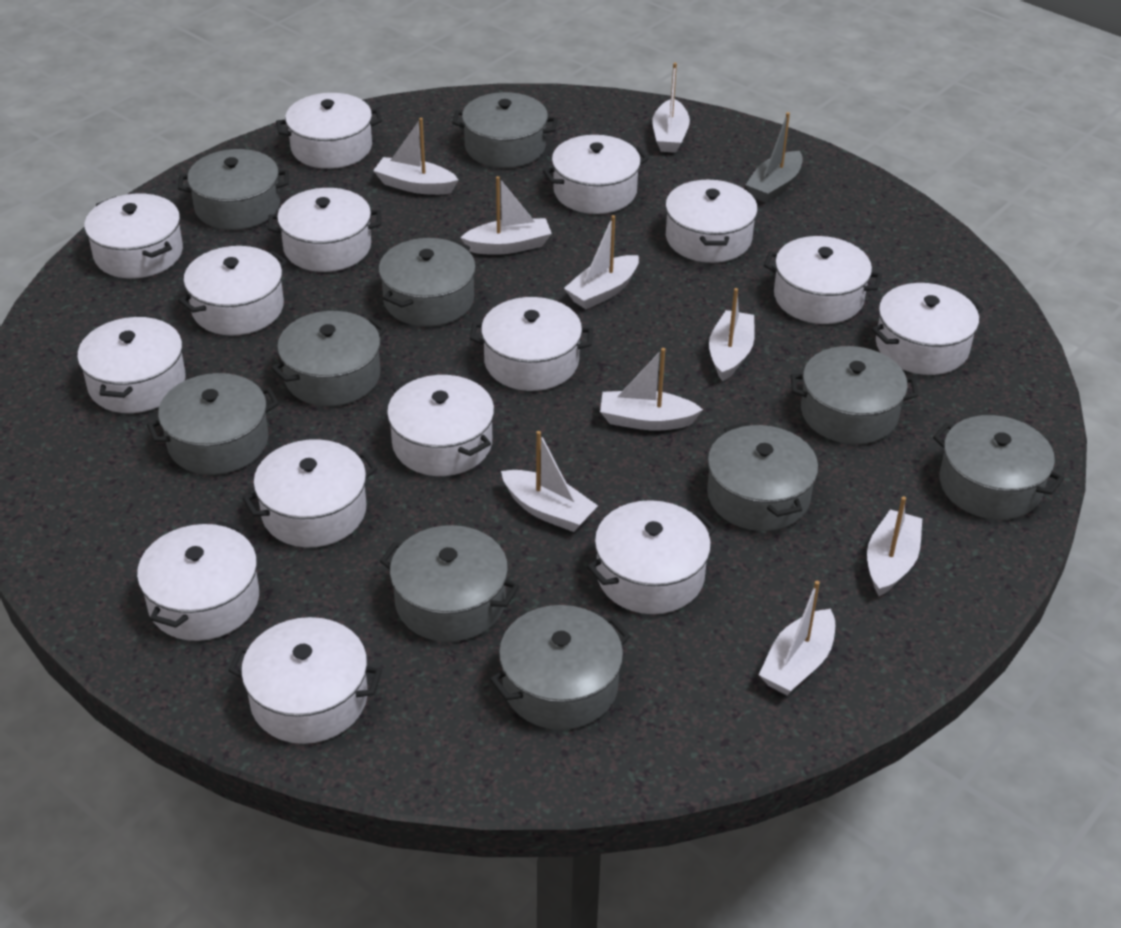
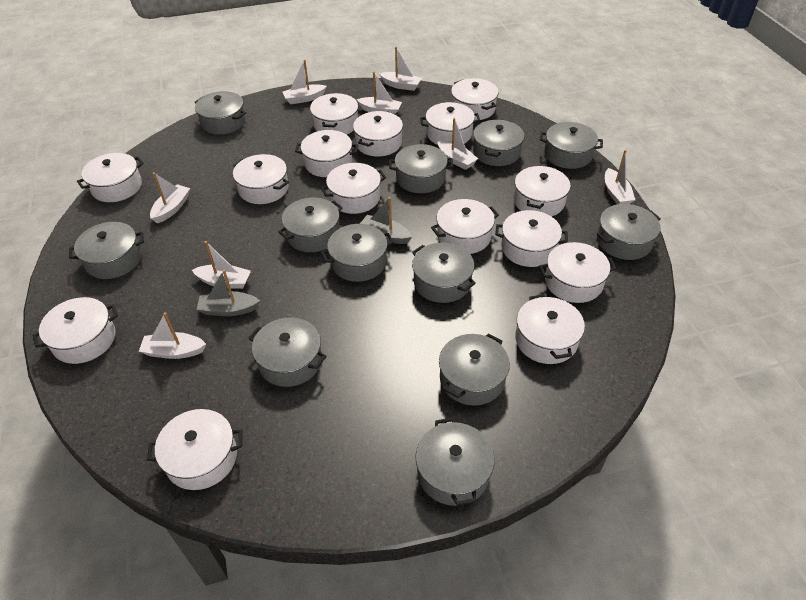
grey boat: 1 -> 2
grey pot: 10 -> 12
white boat: 9 -> 8

